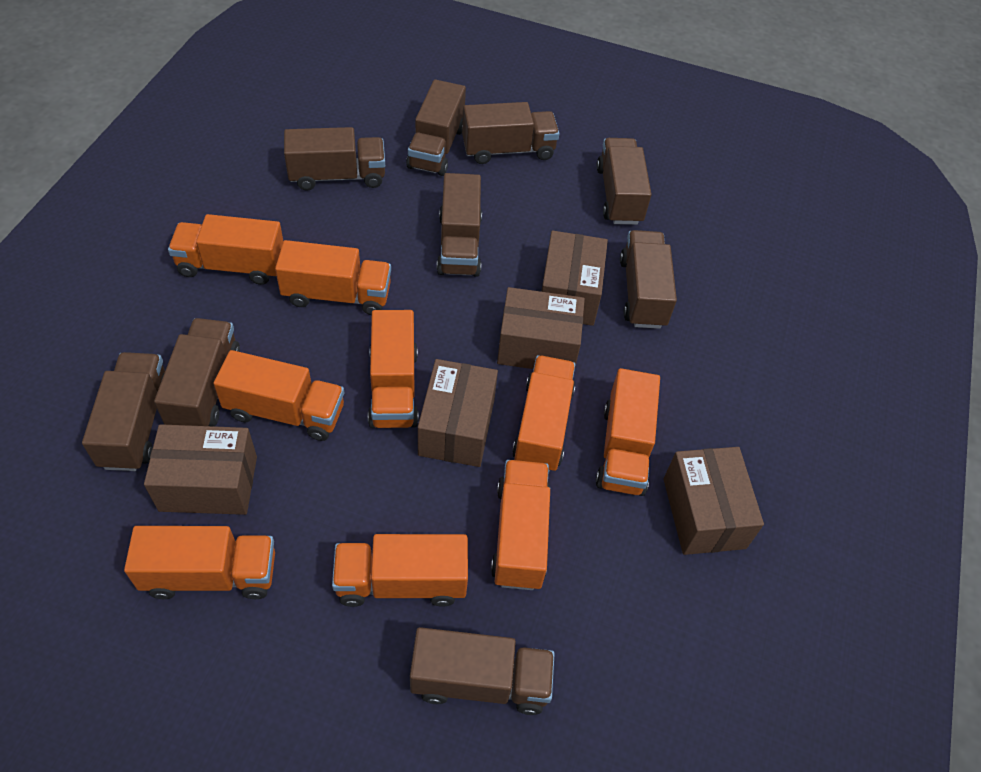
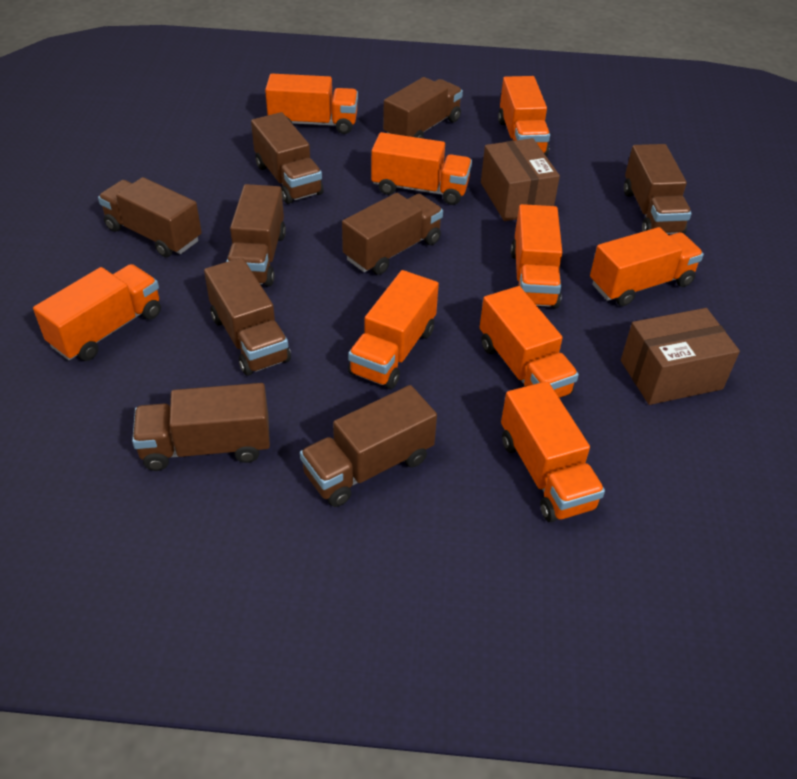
brown box: 5 -> 2

